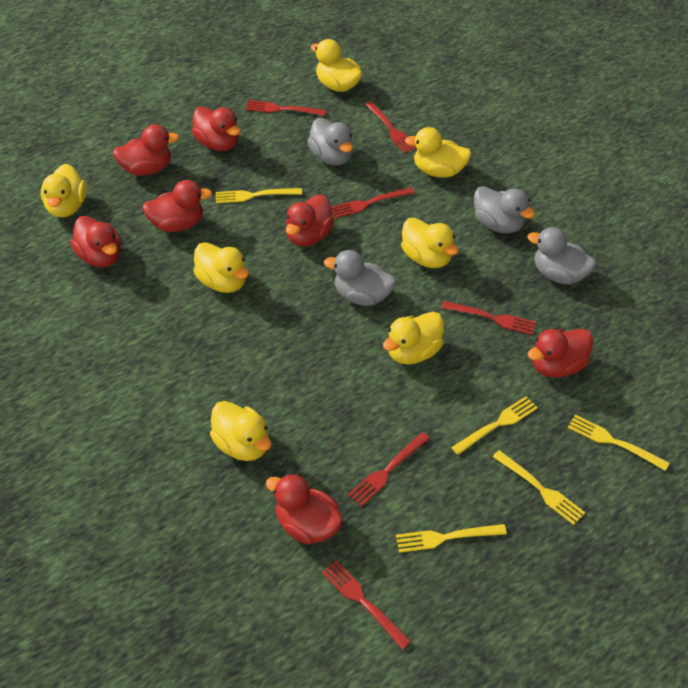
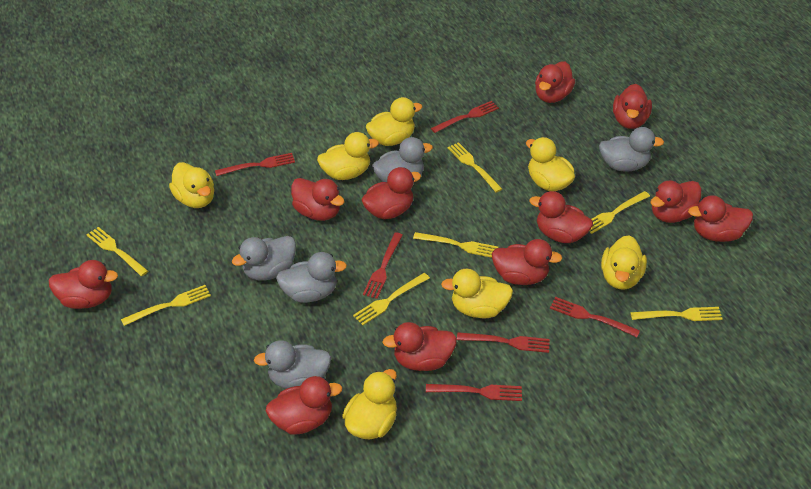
grey duck: 4 -> 5
red duck: 7 -> 11
yellow fork: 5 -> 7

